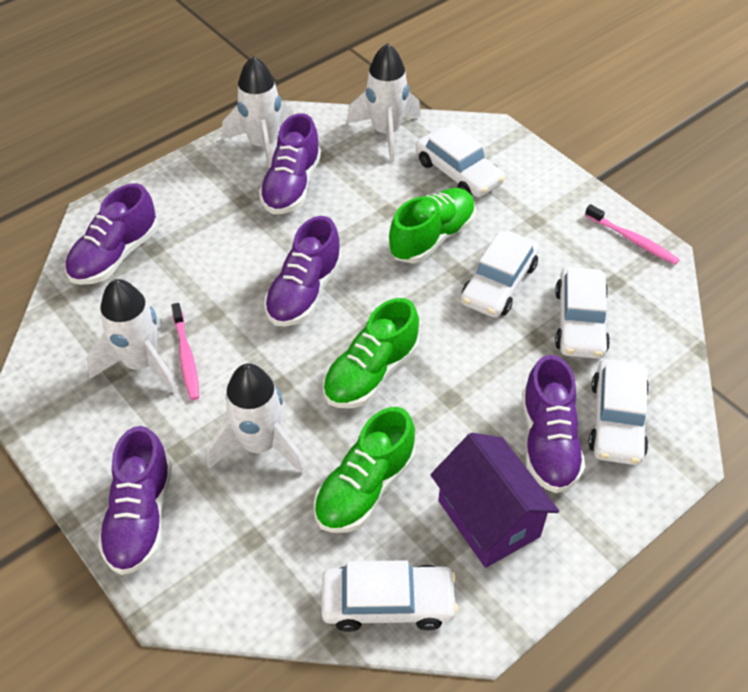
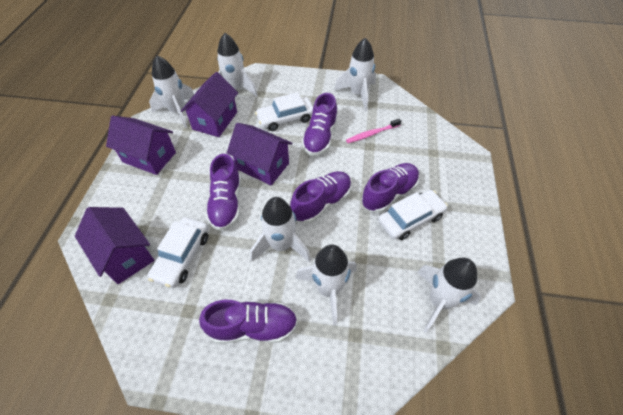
green shoe: 3 -> 0
pink toothbrush: 2 -> 1
purple house: 1 -> 4
white car: 5 -> 3
white rocket: 4 -> 6

